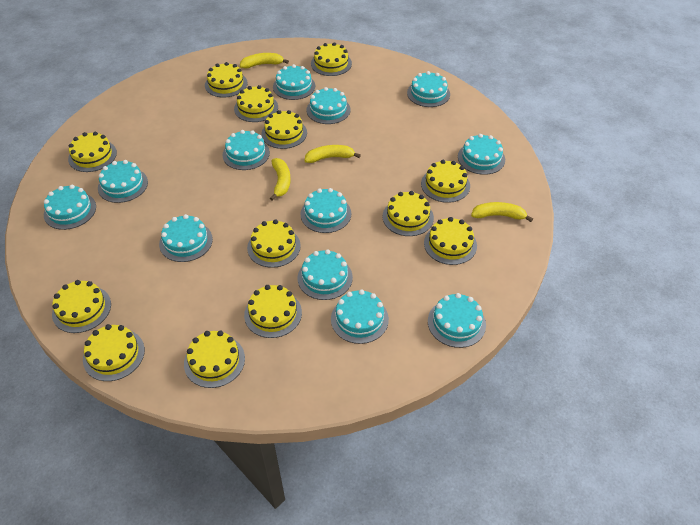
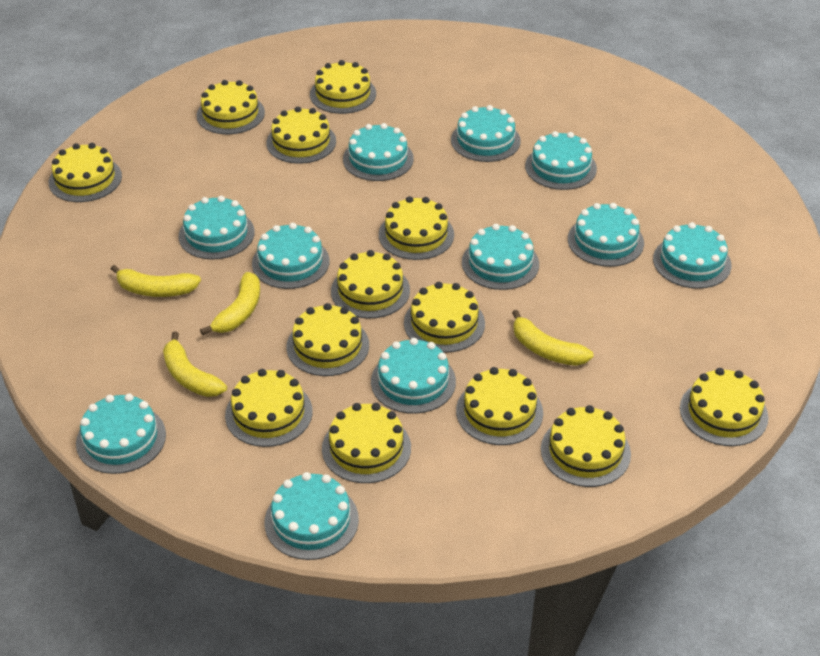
turquoise cake: 12 -> 11

